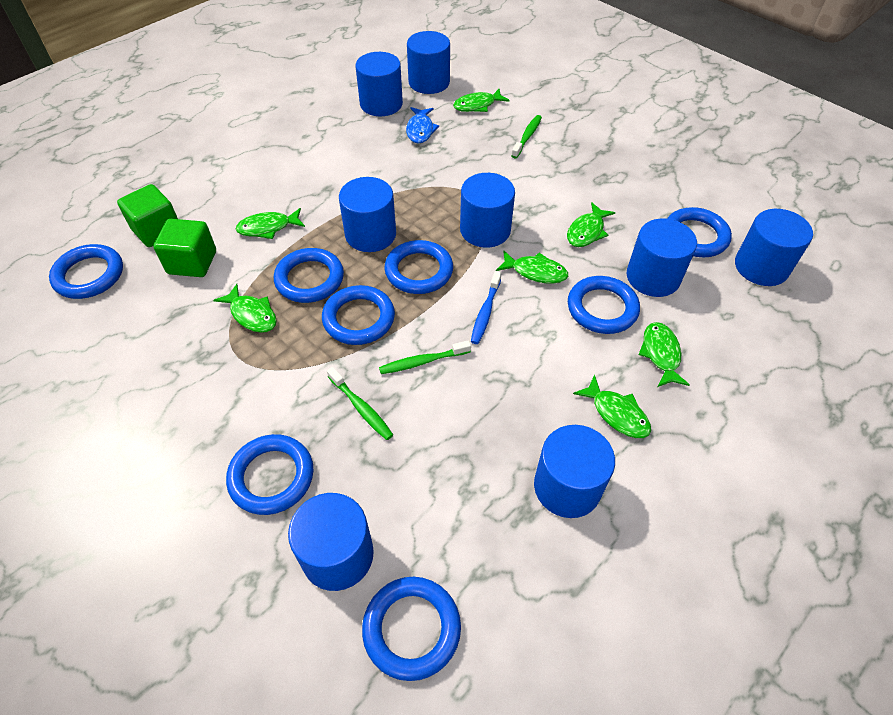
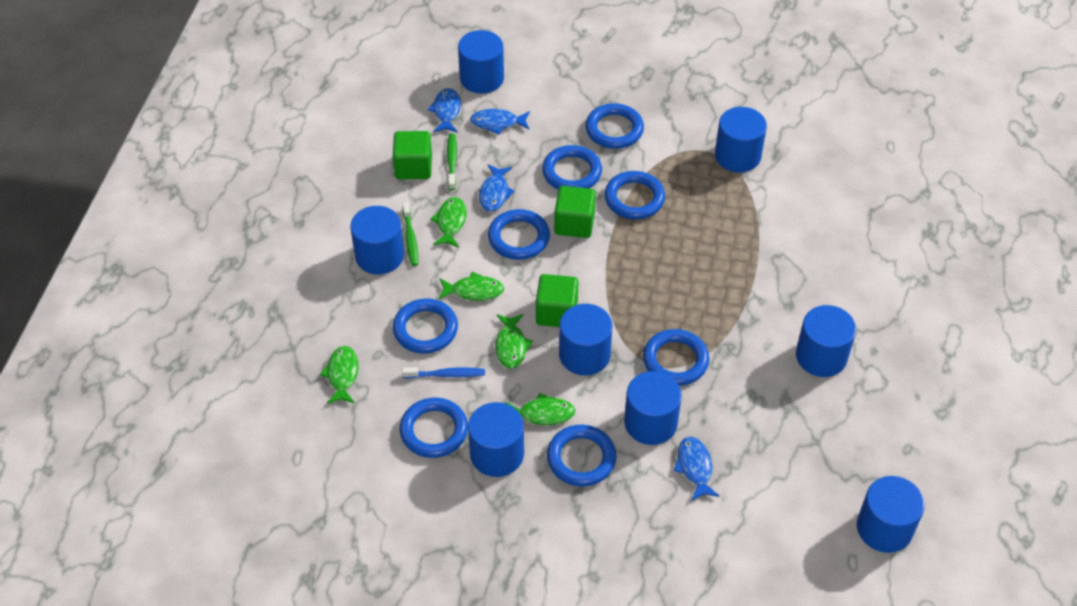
blue fish: 1 -> 4
green cube: 2 -> 3
green fish: 7 -> 5
green toothbrush: 3 -> 2

